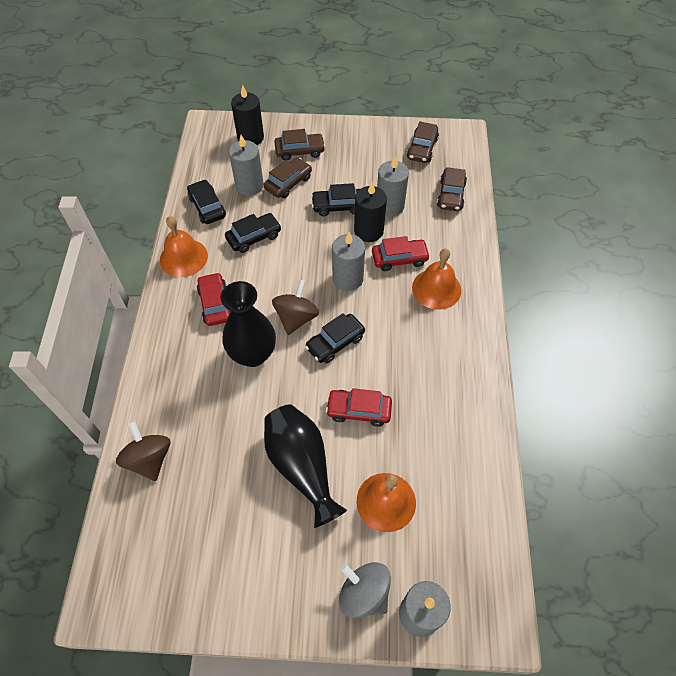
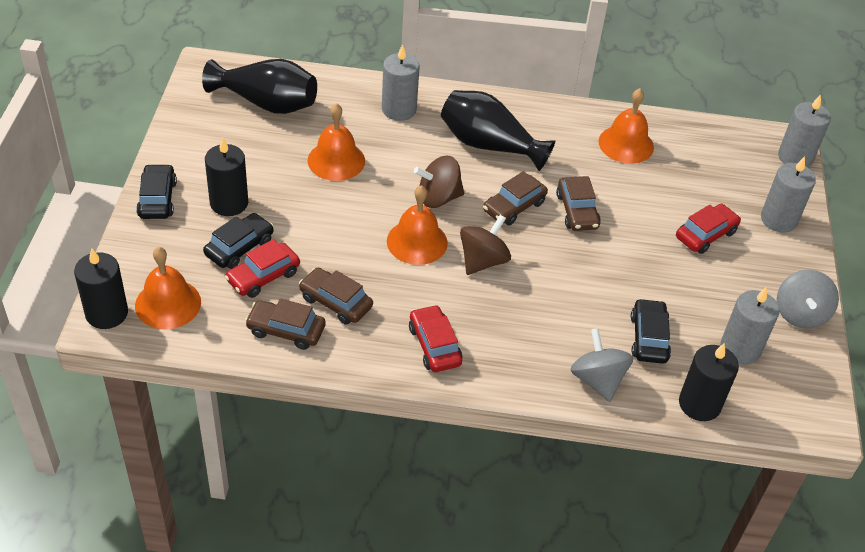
black candle: 2 -> 3
black car: 4 -> 3
grey spinning top: 1 -> 2
orange bell: 3 -> 4

